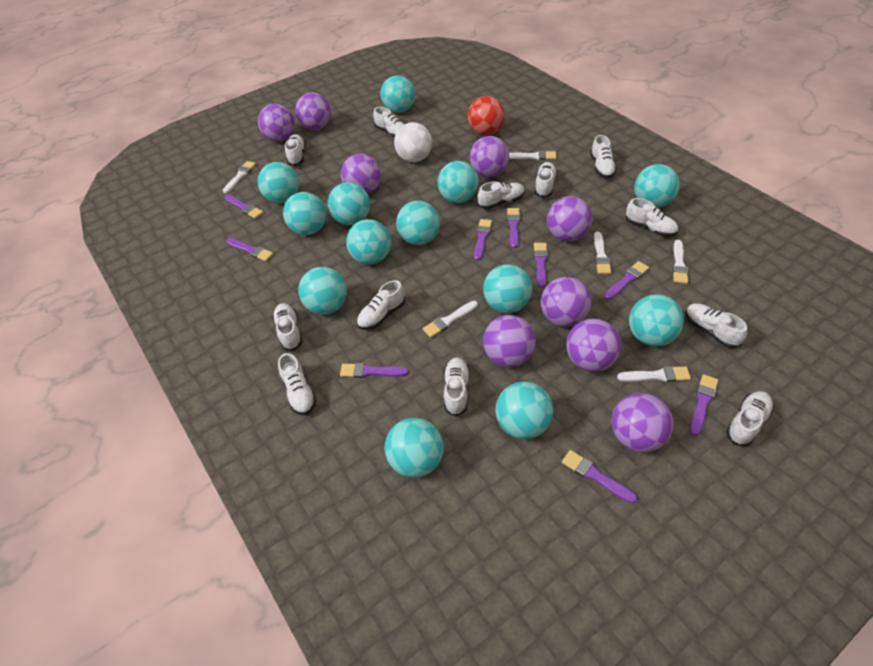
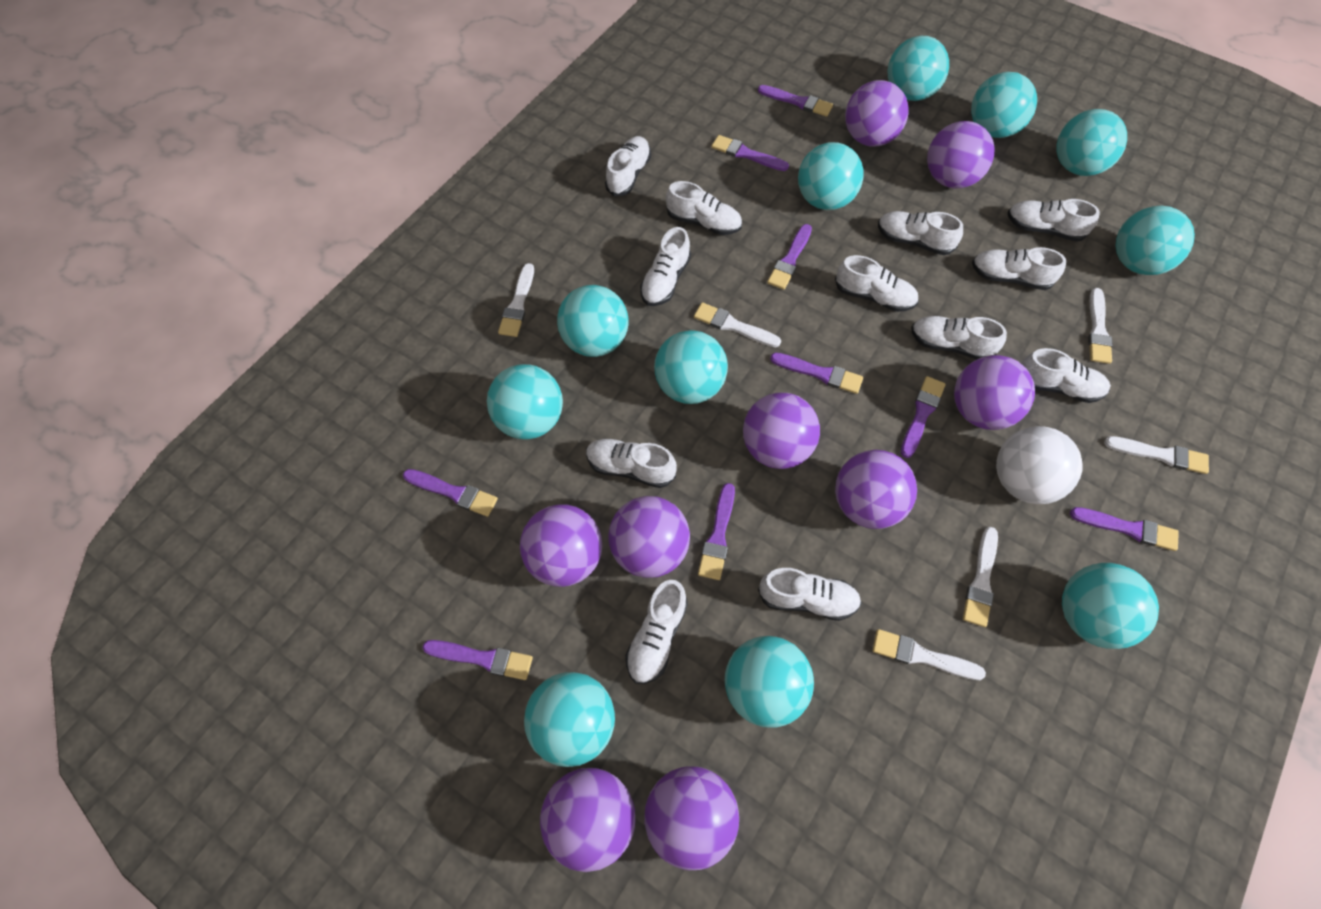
red ball: 1 -> 0
turquoise ball: 13 -> 11

